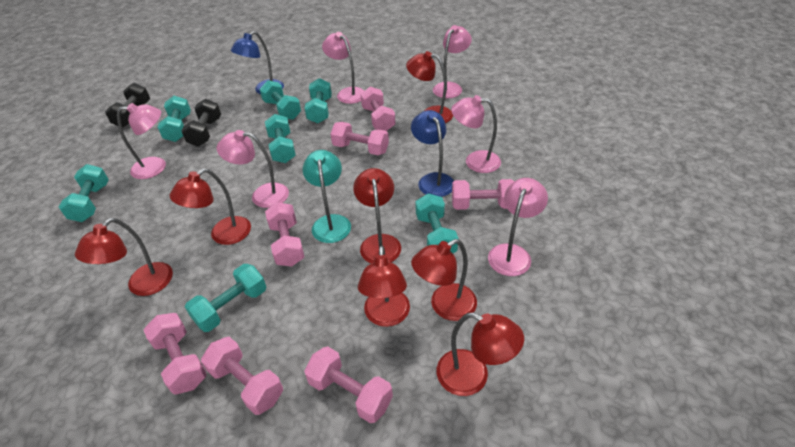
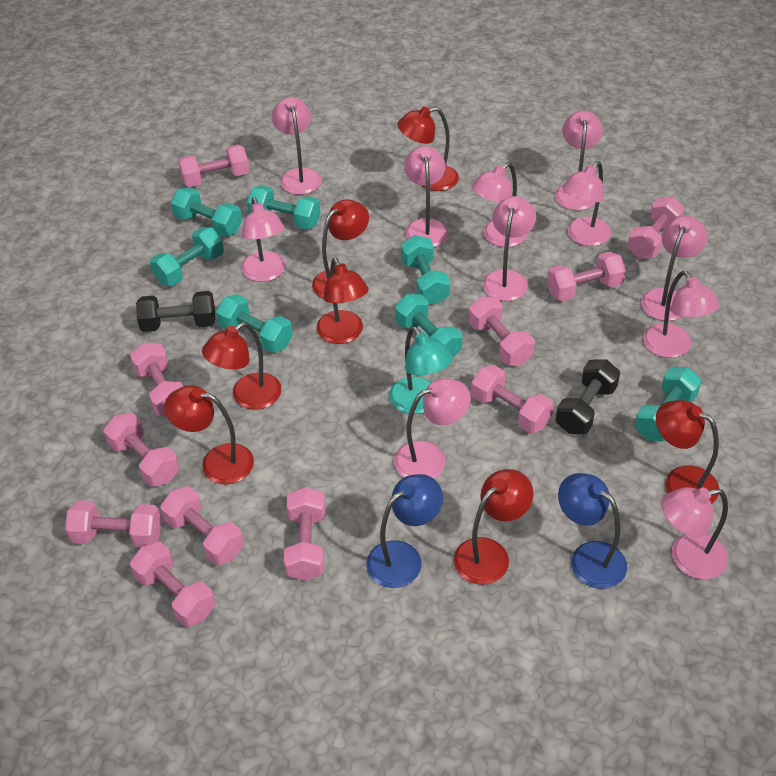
pink dumbbell: 7 -> 11
pink lamp: 6 -> 11

